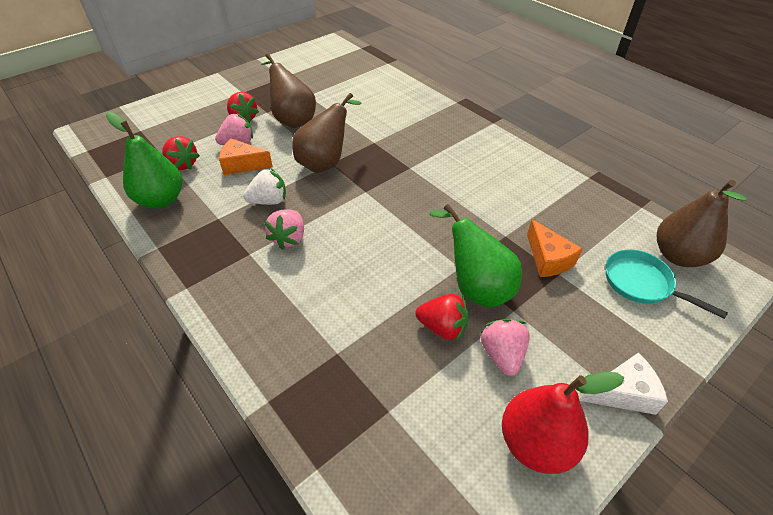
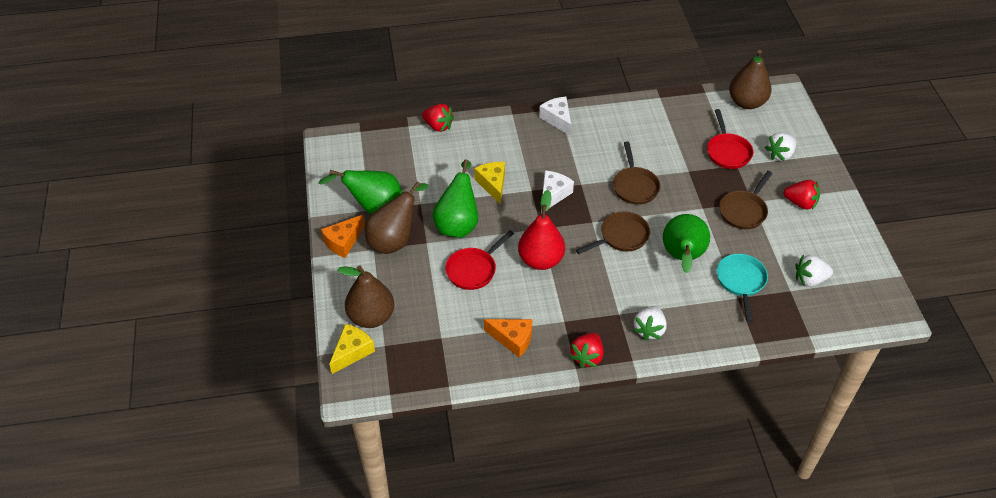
brown pan: 0 -> 3
green pear: 2 -> 3
pink strawberry: 3 -> 0
red pan: 0 -> 2
white cheese: 1 -> 2
white strawberry: 1 -> 3
yellow cheese: 0 -> 2

